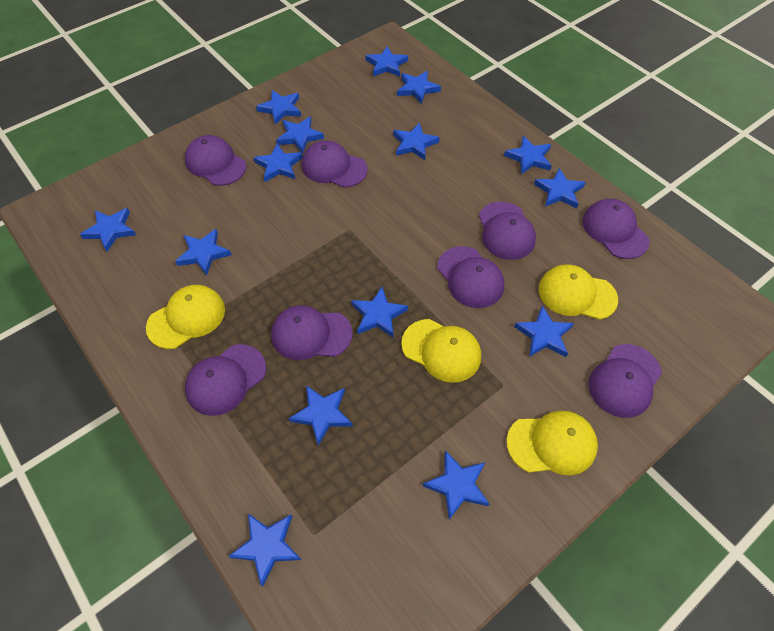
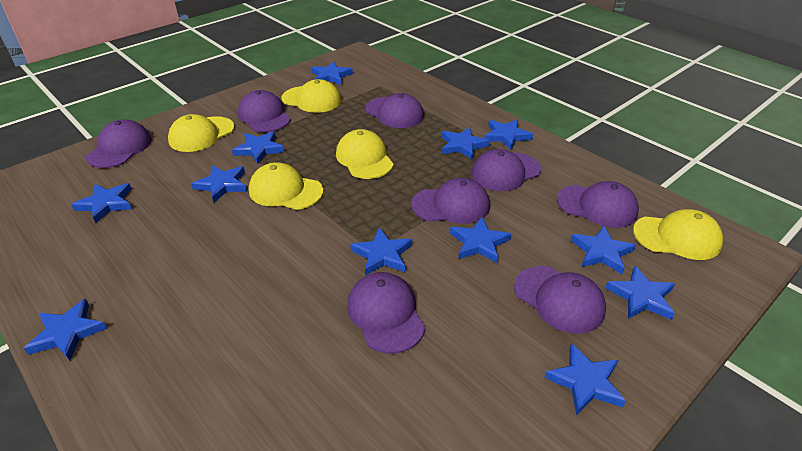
blue star: 15 -> 12
yellow cap: 4 -> 5

